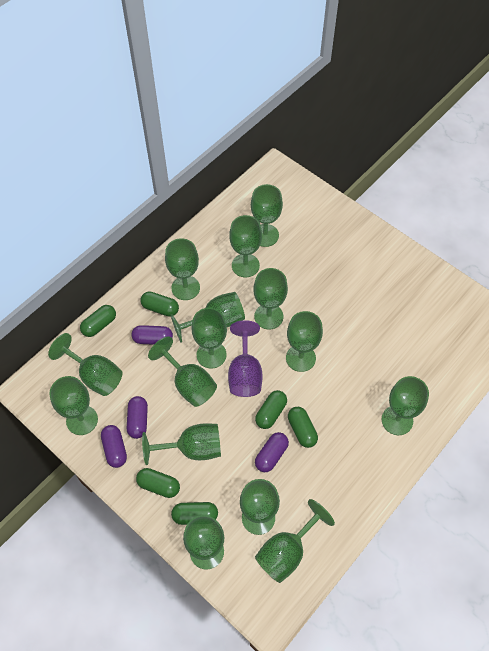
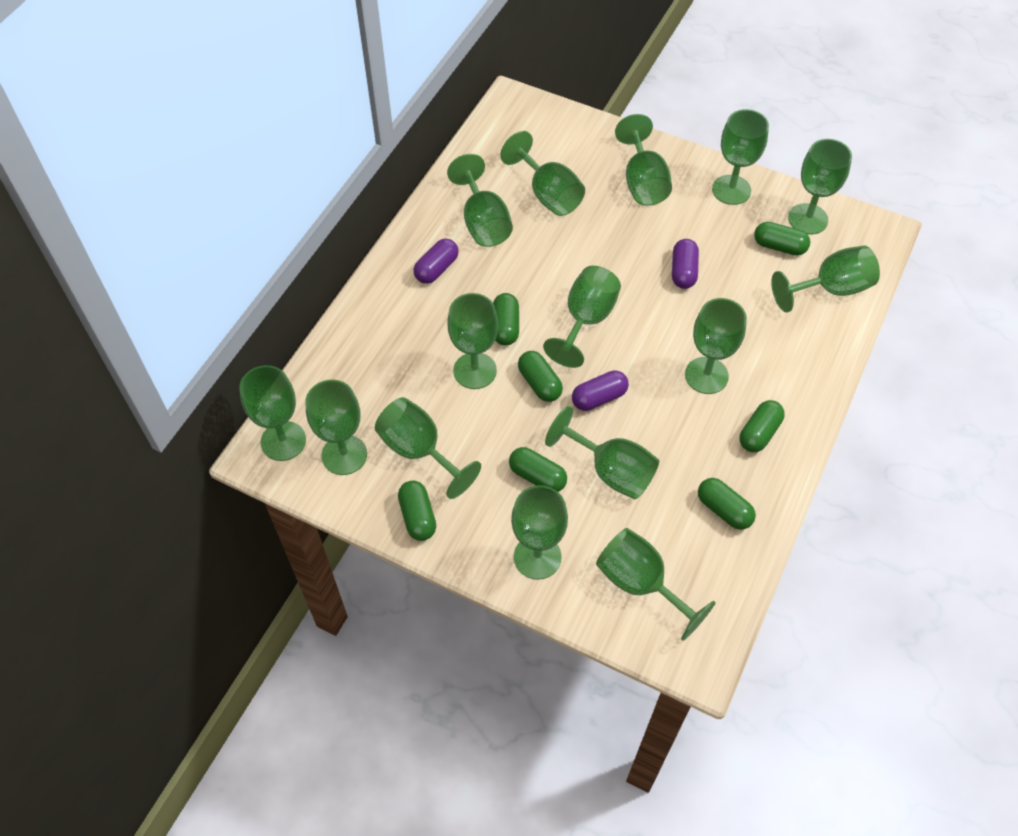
green capsule: 6 -> 7
purple capsule: 4 -> 3
purple goblet: 1 -> 0

